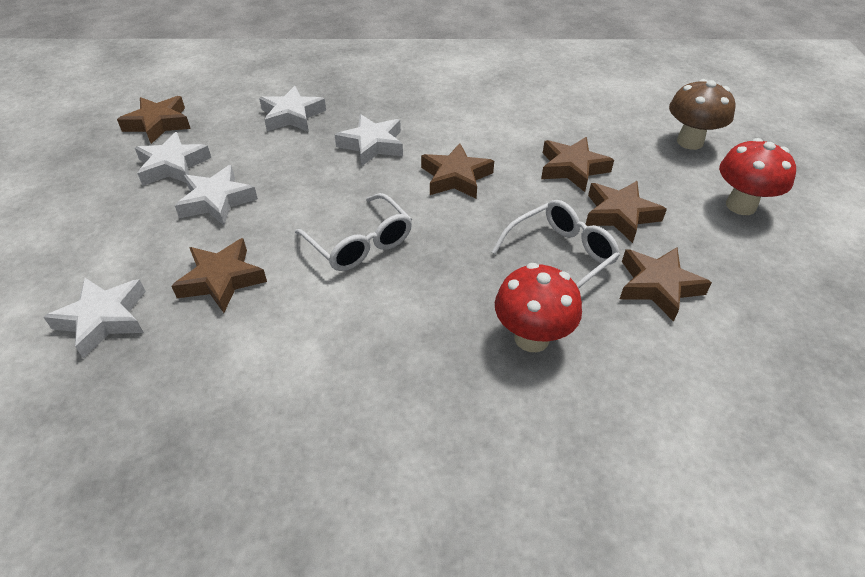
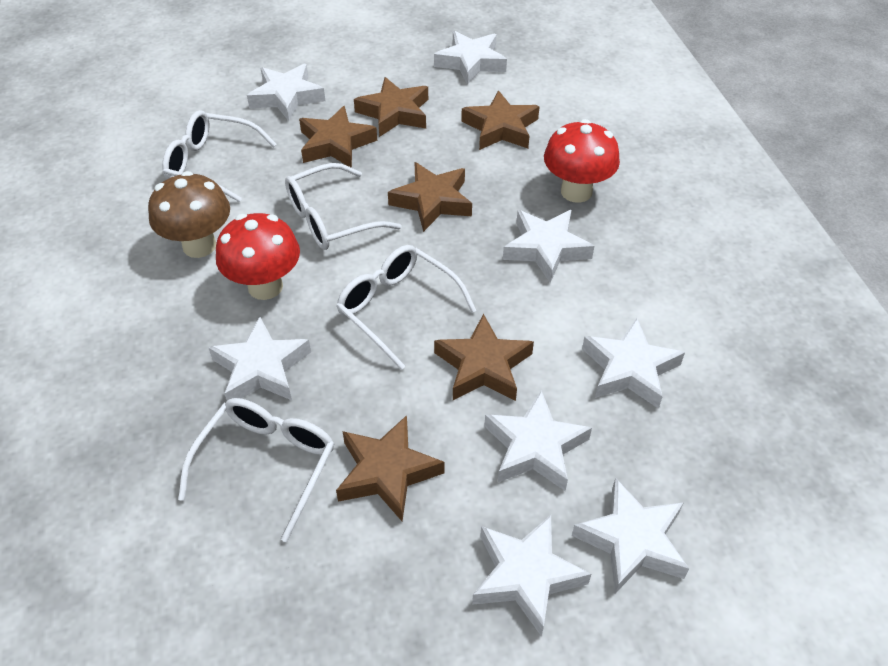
white glasses: 2 -> 4
white star: 5 -> 8

